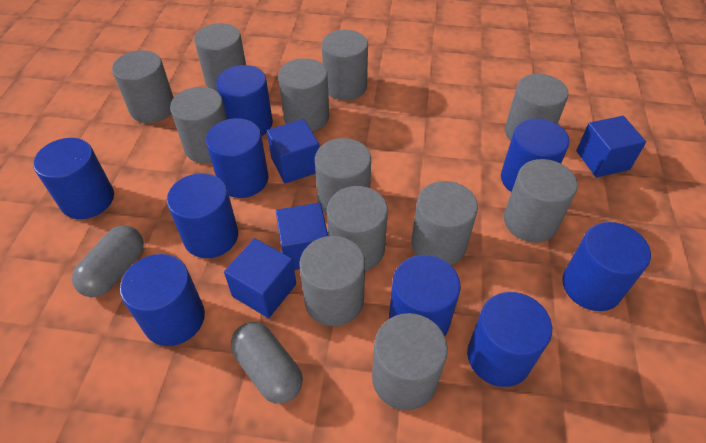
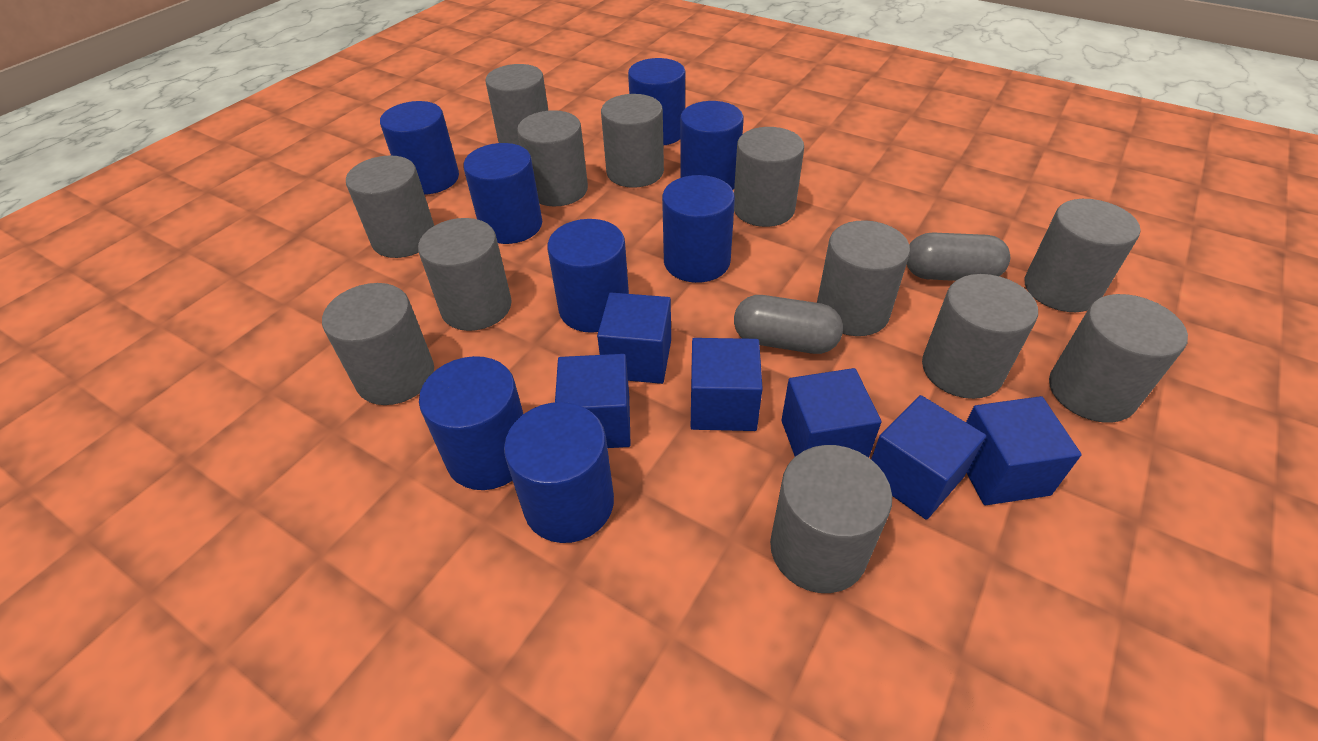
blue cube: 4 -> 6
blue cylinder: 9 -> 8

